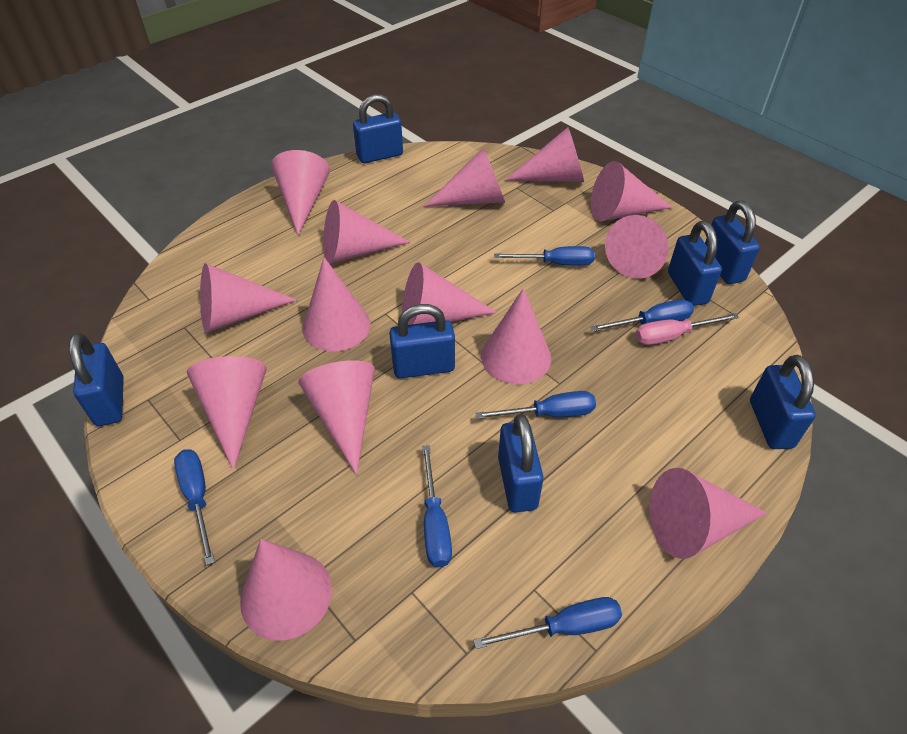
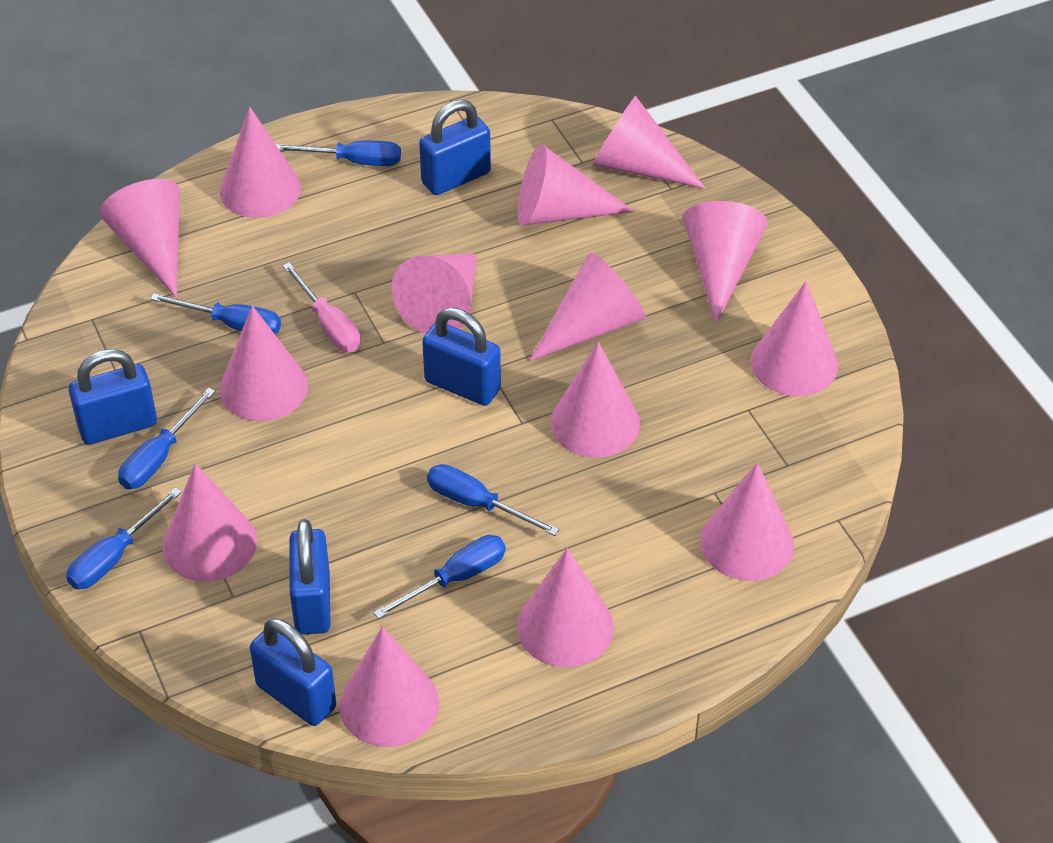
blue padlock: 7 -> 5

